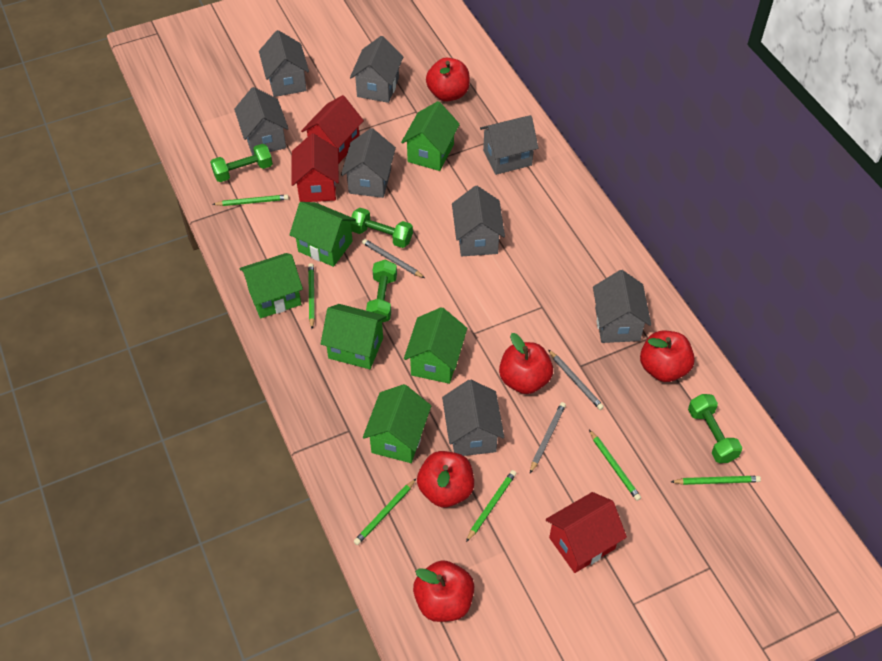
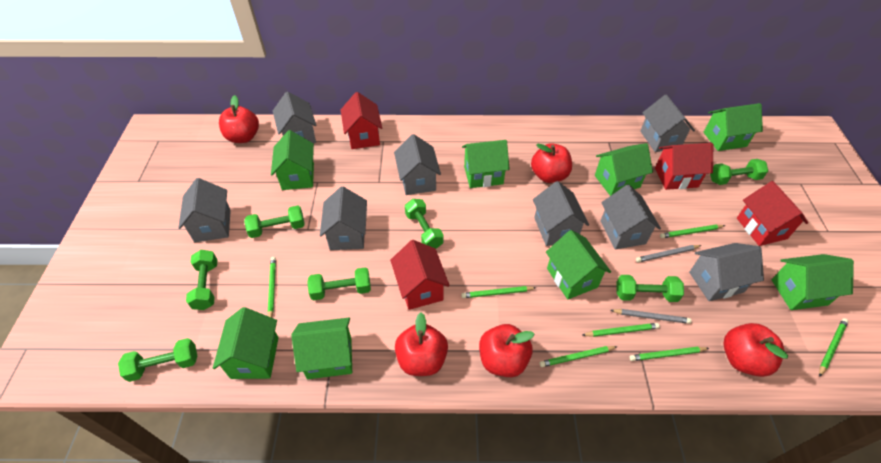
green dumbbell: 4 -> 7
green house: 6 -> 8
green pencil: 6 -> 7
grey pencil: 3 -> 2
red house: 3 -> 4

